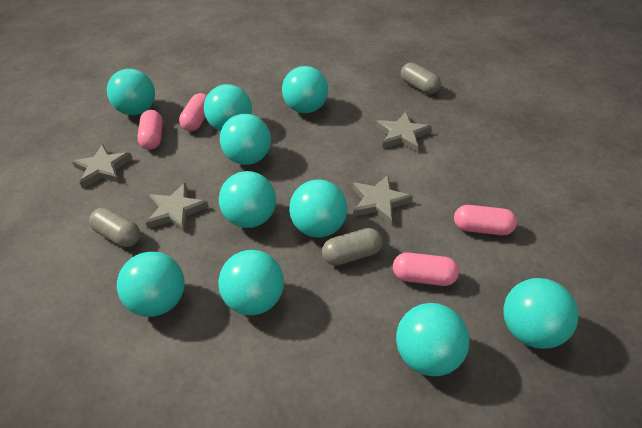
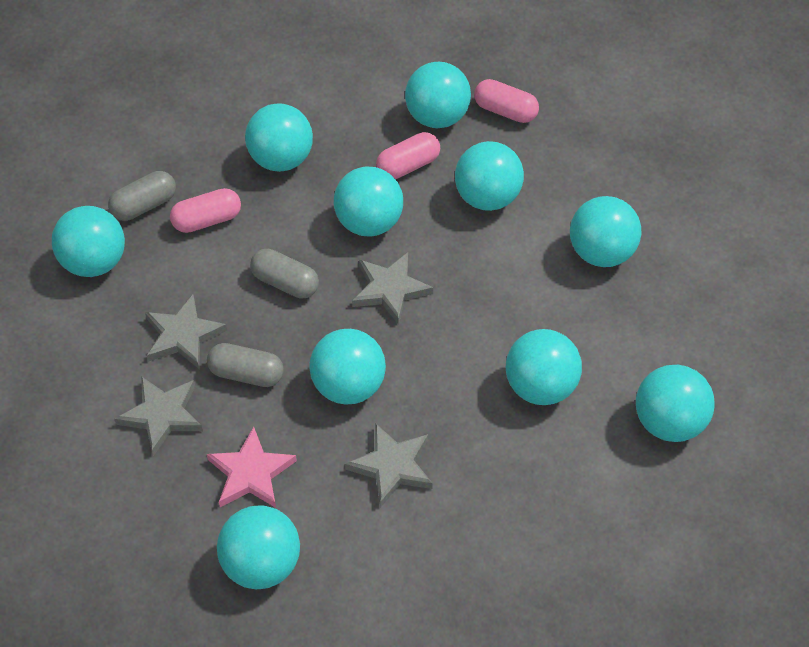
pink capsule: 4 -> 3
pink star: 0 -> 1

